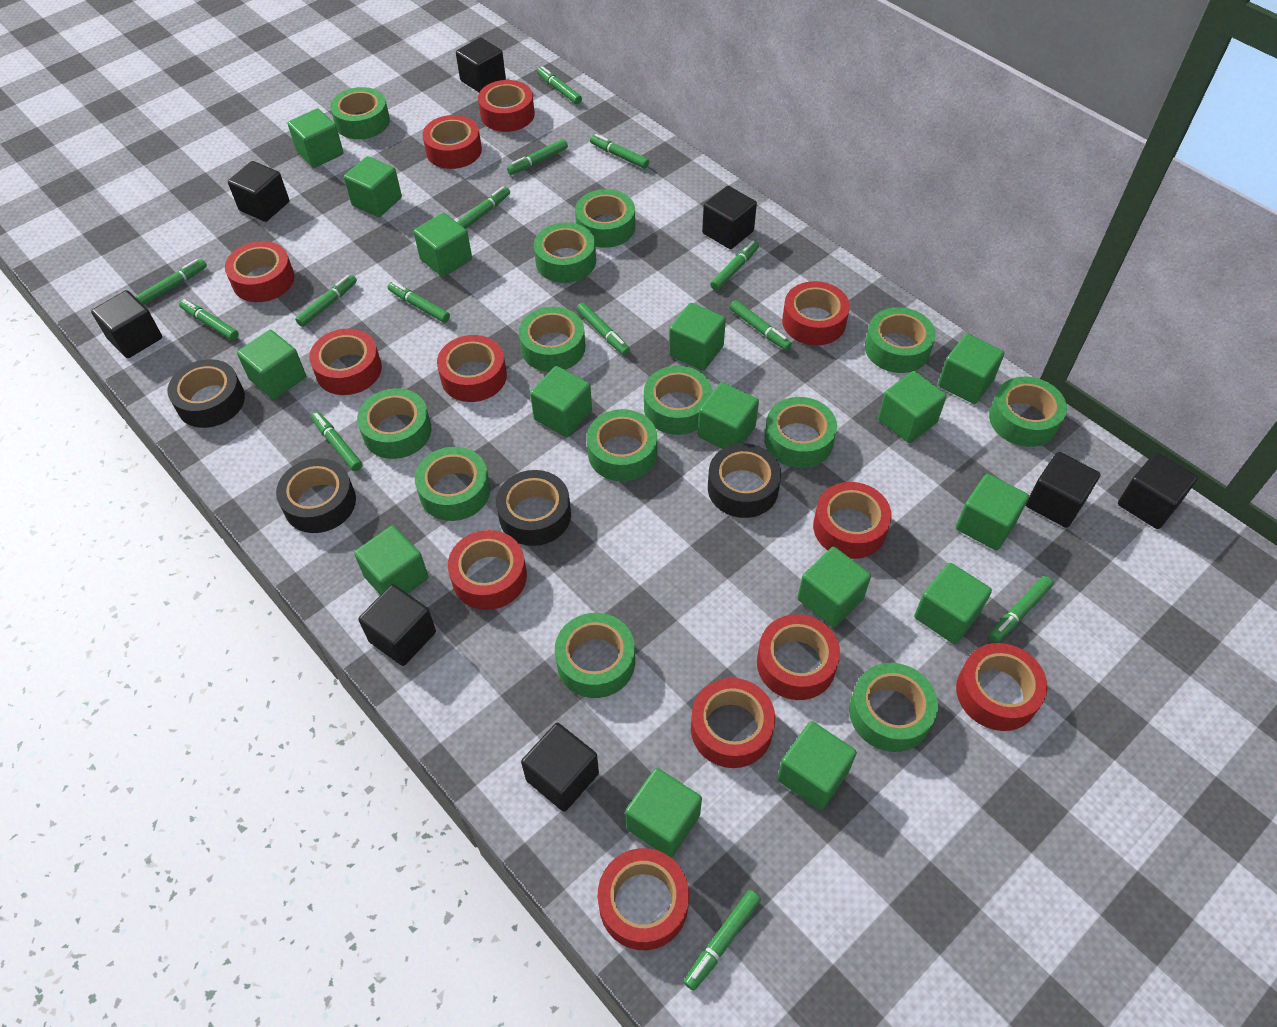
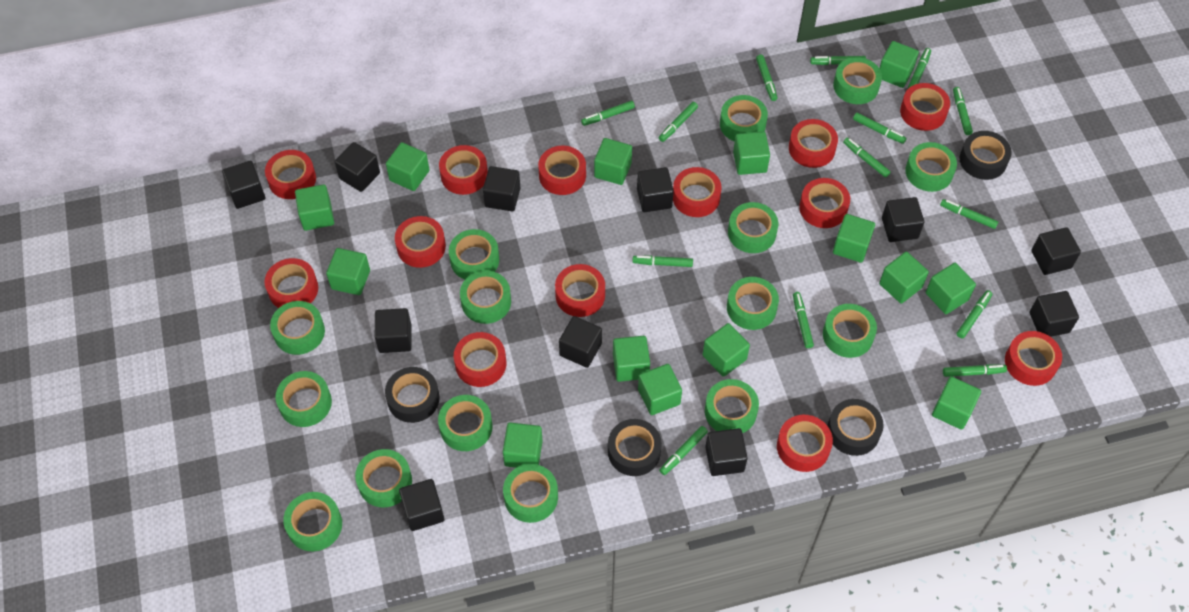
black cube: 8 -> 11
green cube: 15 -> 14
green tape: 13 -> 15
red tape: 12 -> 13

